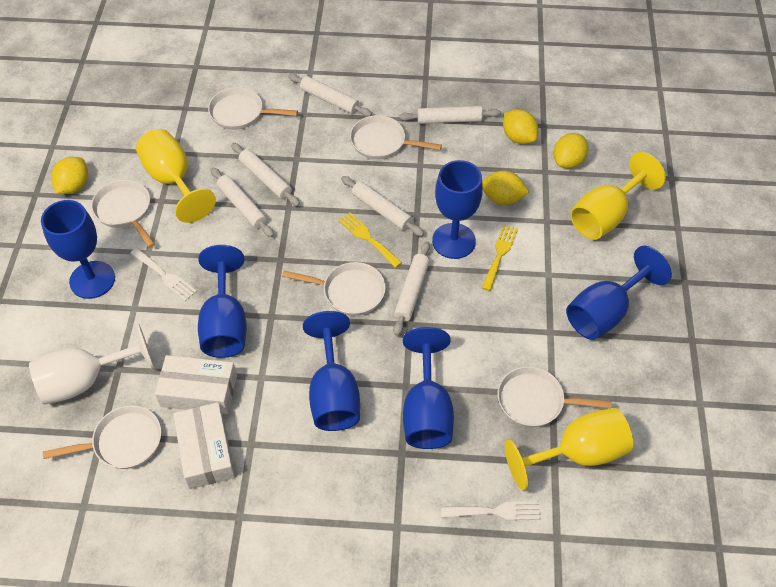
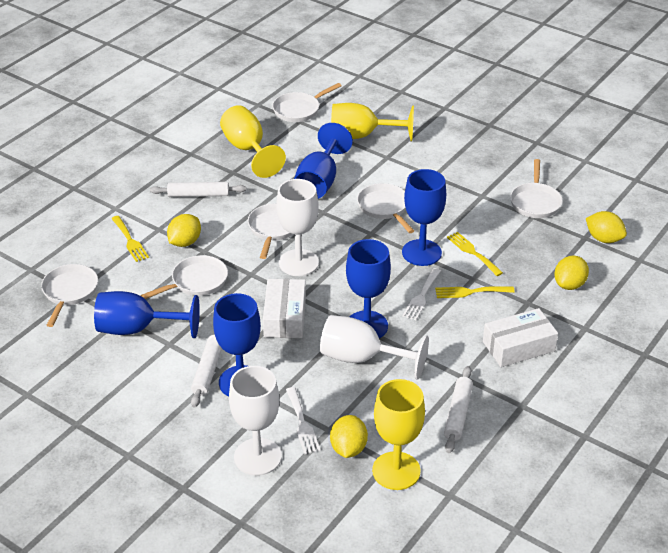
blue goblet: 6 -> 5
white goblet: 1 -> 3
white rolling pin: 6 -> 3
yellow fork: 2 -> 3

